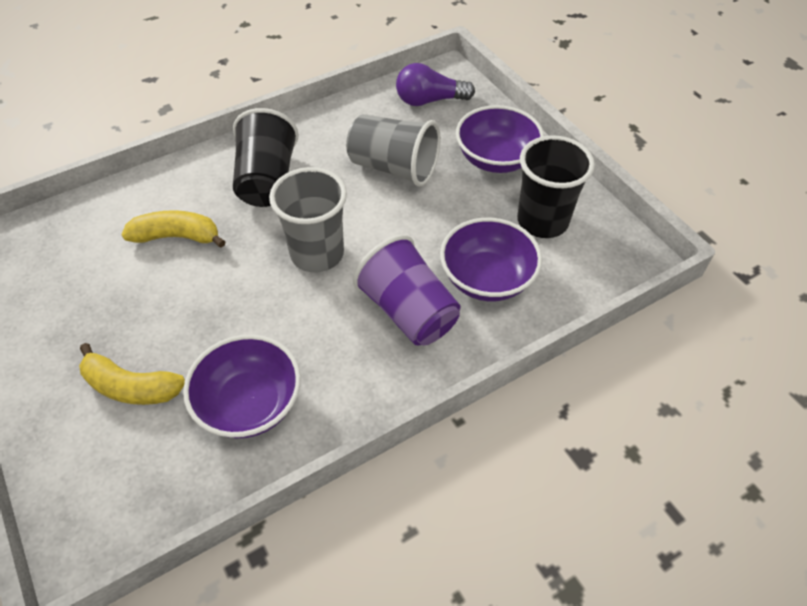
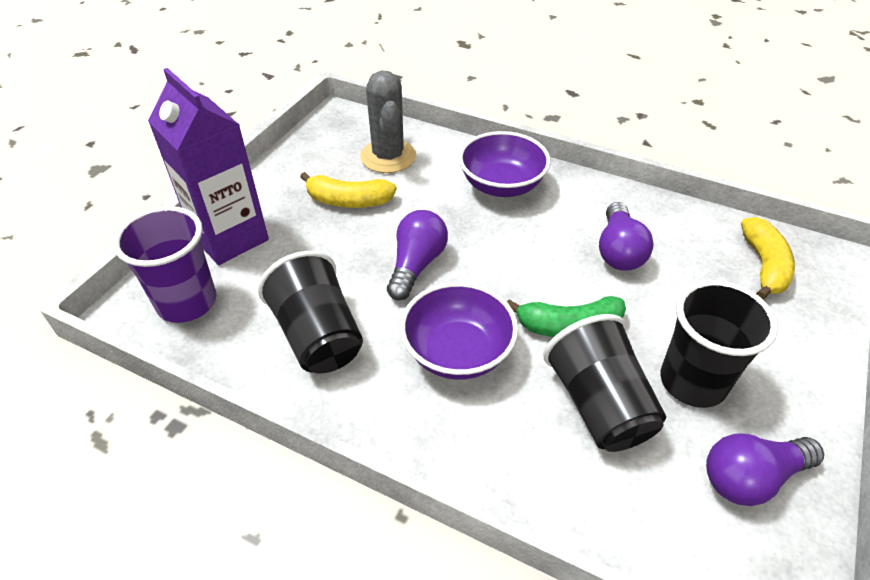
black cup: 2 -> 3
green banana: 0 -> 1
grey cactus: 0 -> 1
grey cup: 2 -> 0
purple bowl: 3 -> 2
purple carton: 0 -> 1
purple light bulb: 1 -> 3

